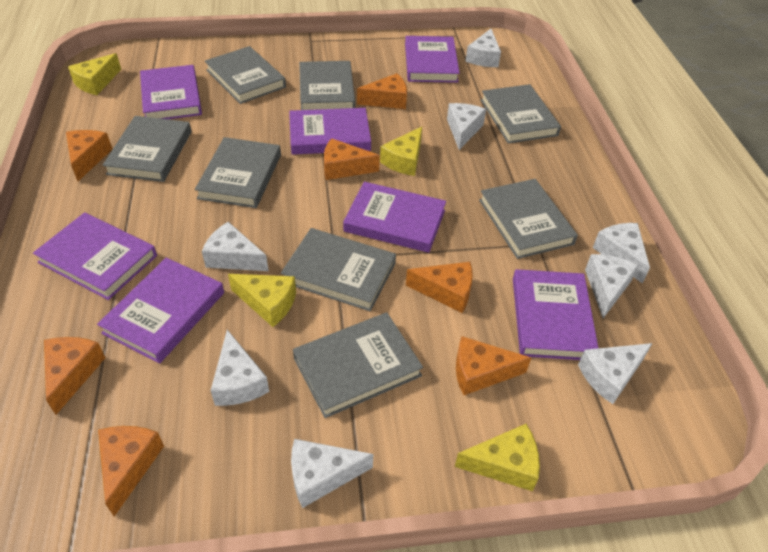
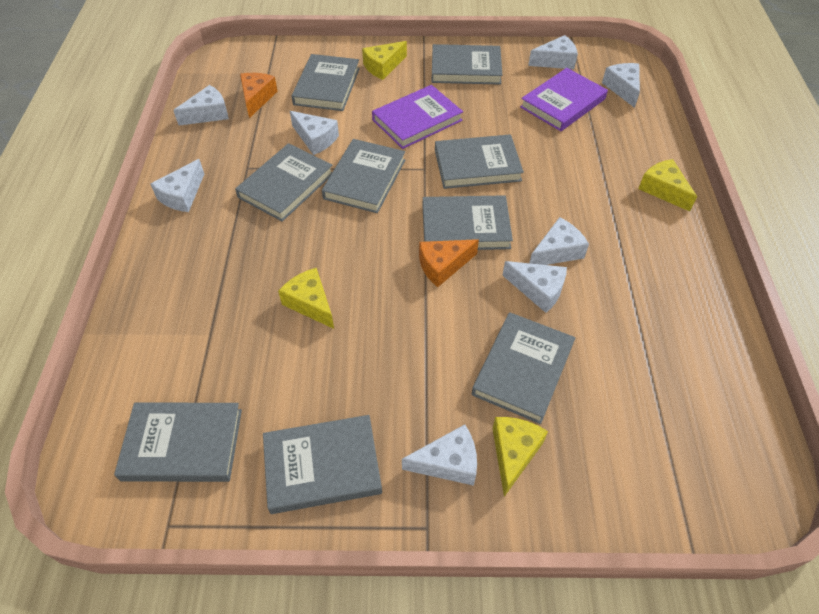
grey book: 8 -> 9
orange cheese: 7 -> 2
purple book: 7 -> 2

